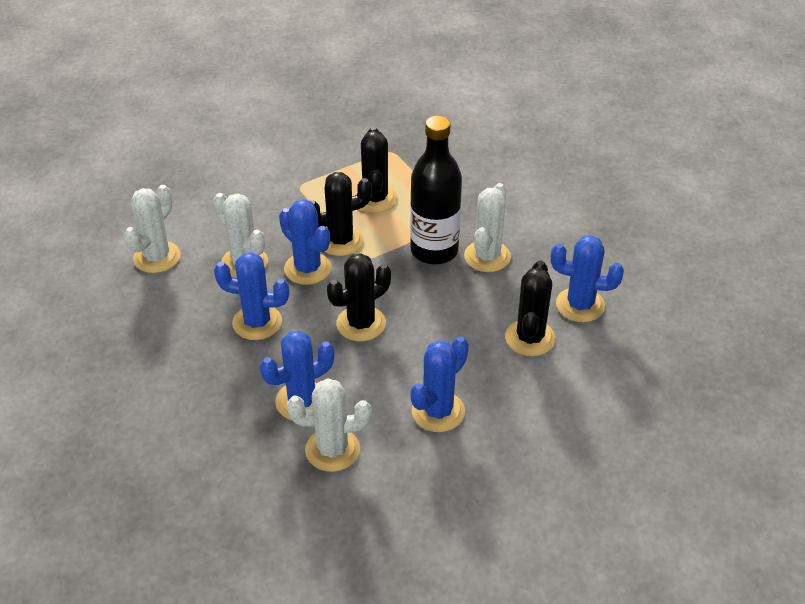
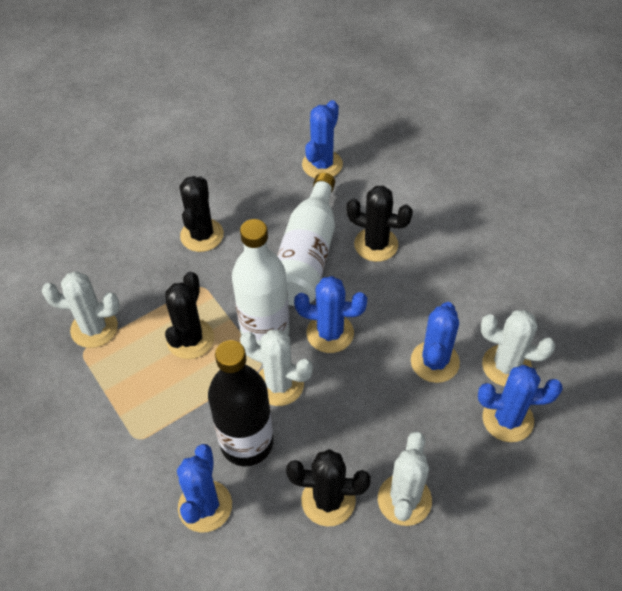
white bottle: 0 -> 2

